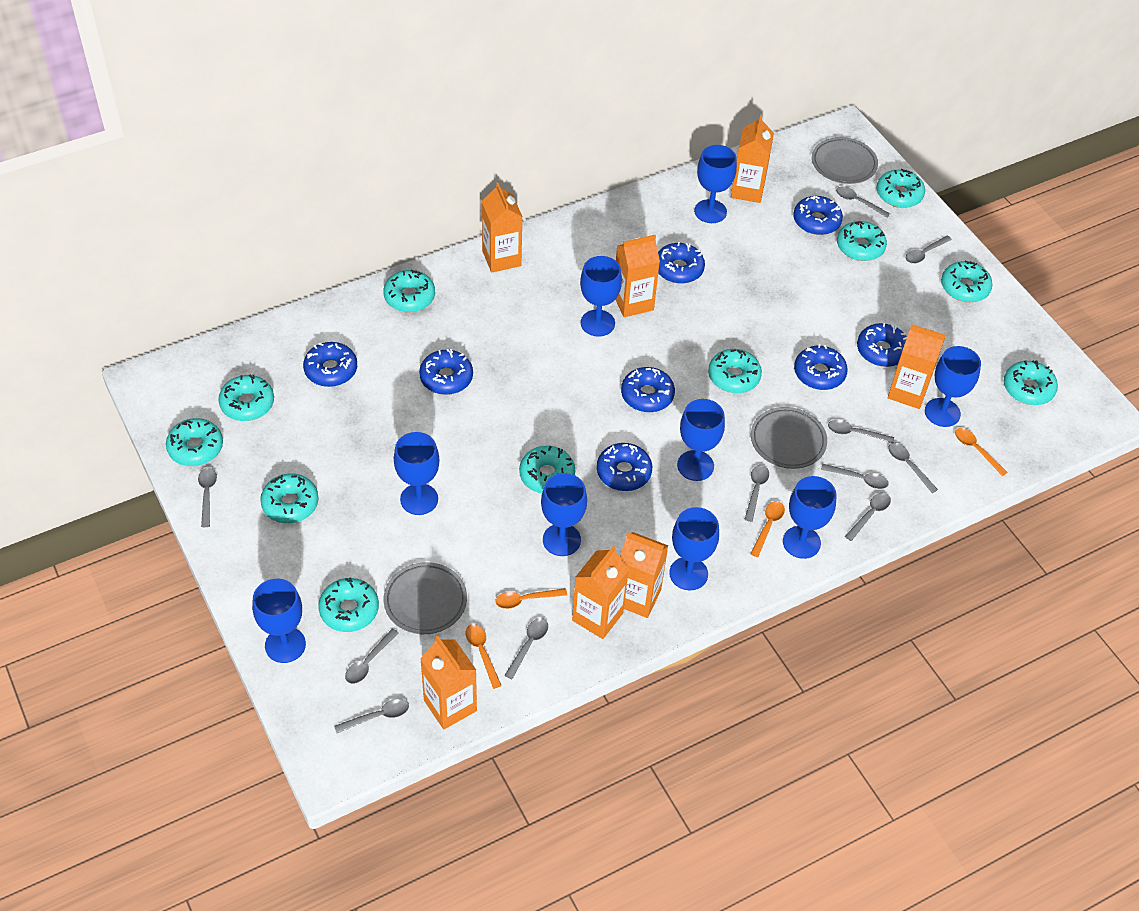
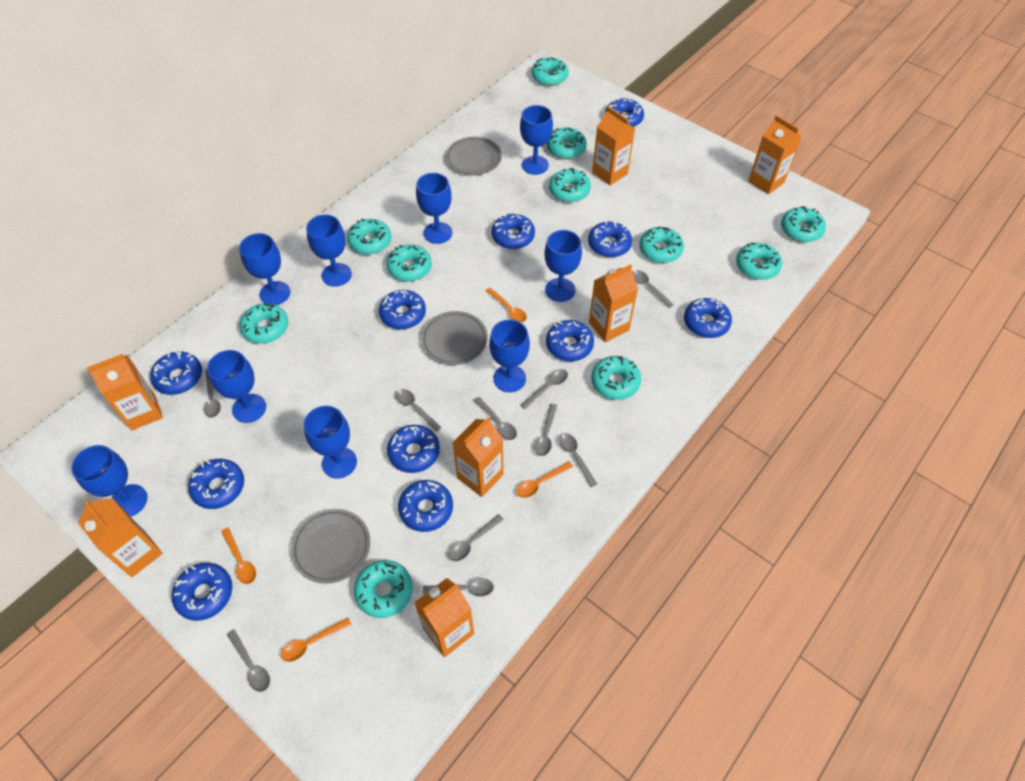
blue donut: 8 -> 11
grey spoon: 11 -> 10

